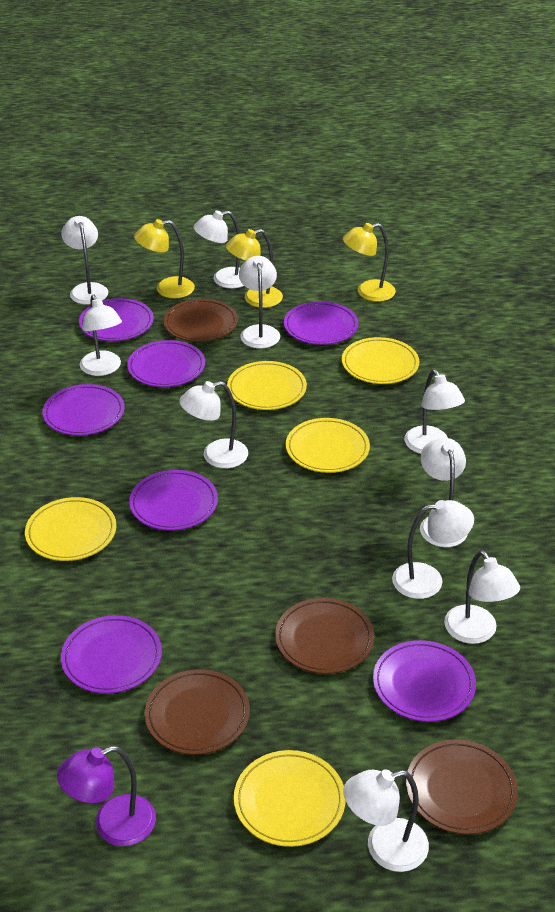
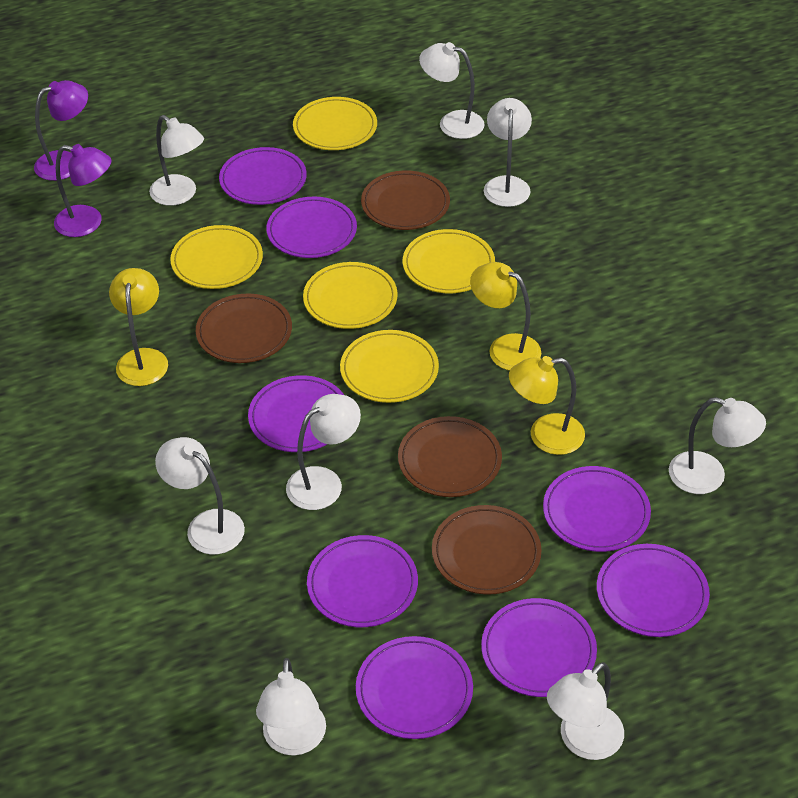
purple lamp: 1 -> 2
purple plate: 7 -> 8
white lamp: 10 -> 8

